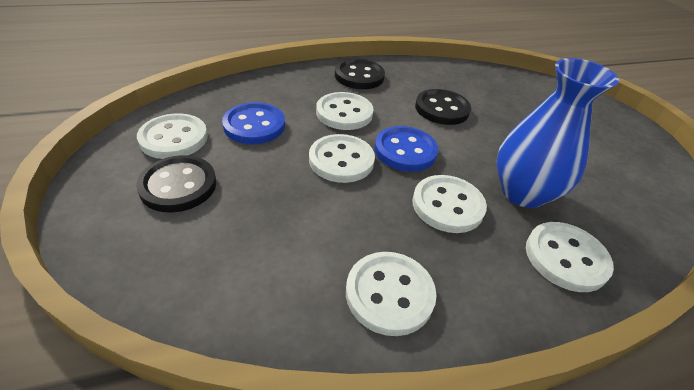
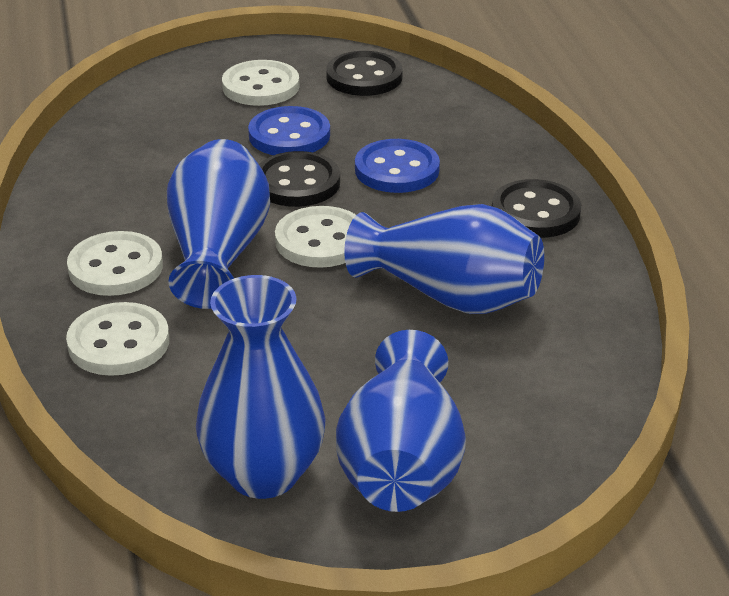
blue vase: 1 -> 4
white button: 6 -> 4

